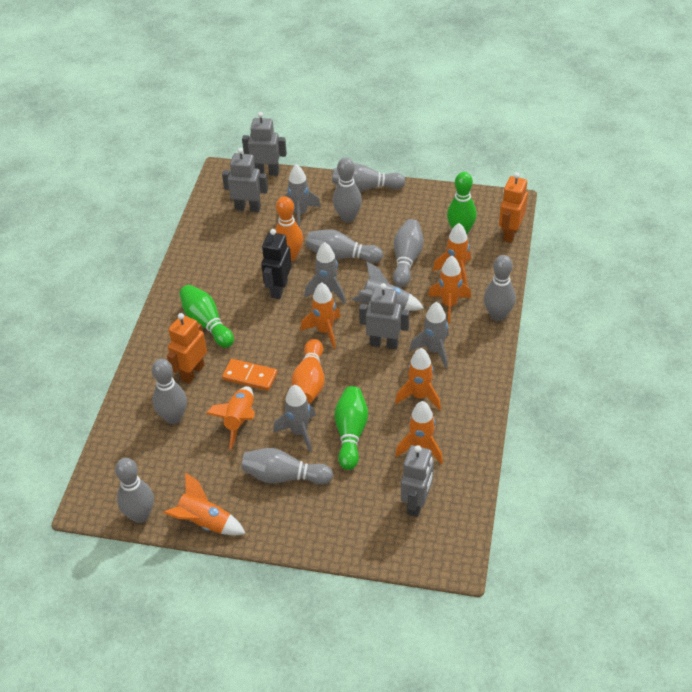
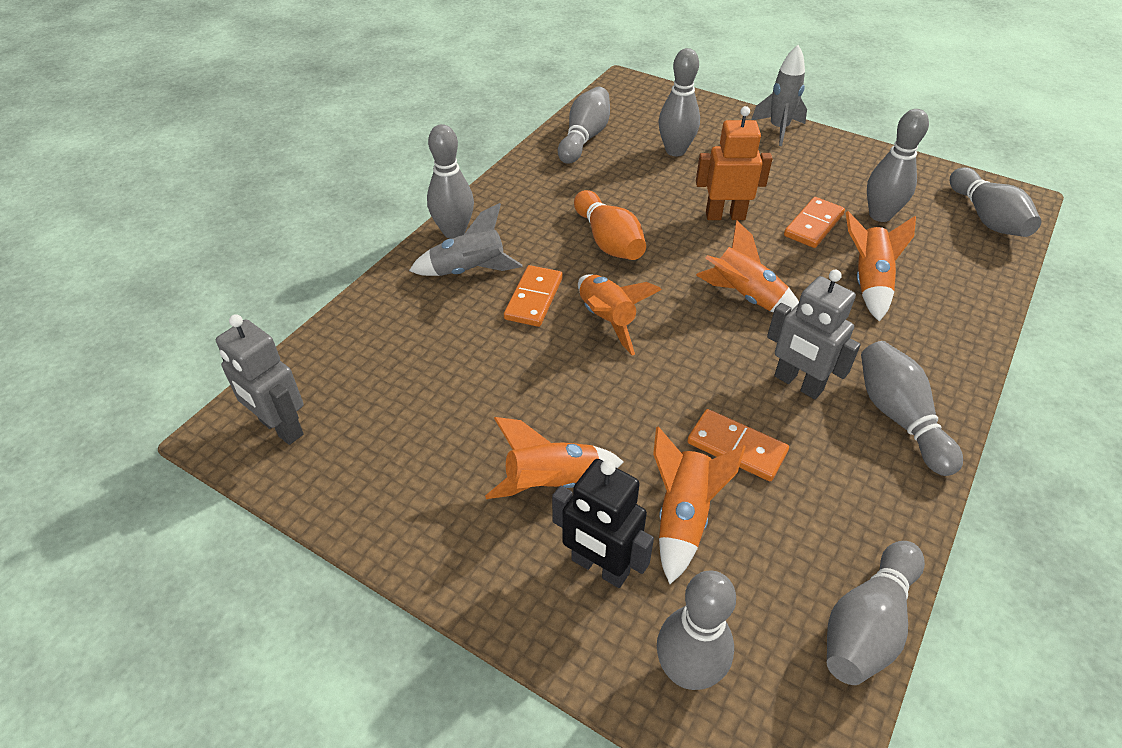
green bowling pin: 3 -> 0
grey robot: 4 -> 2
grey rocket: 5 -> 2
orange bowling pin: 2 -> 1
orange domino: 1 -> 3
orange robot: 2 -> 1
orange rocket: 7 -> 5

